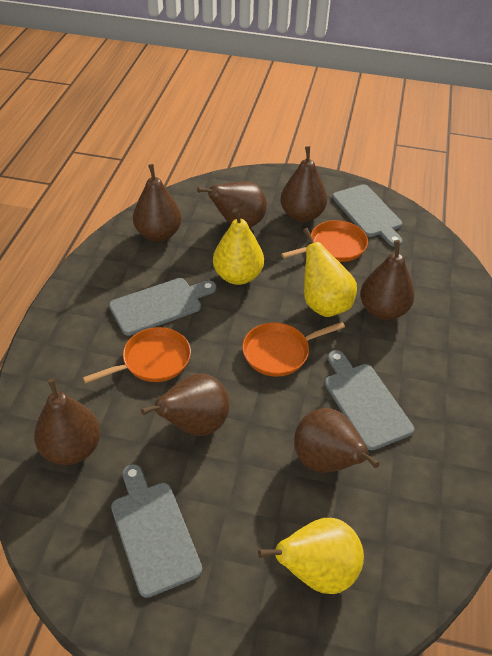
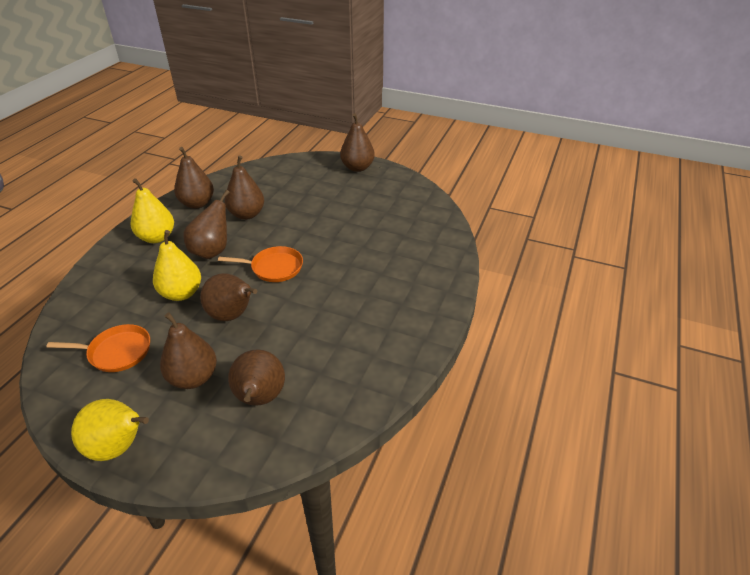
grey cutting board: 4 -> 0
orange pan: 3 -> 2

